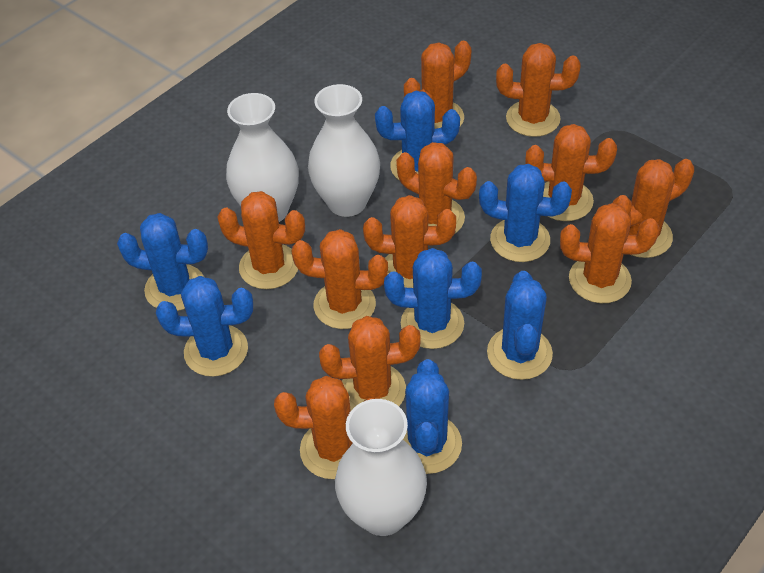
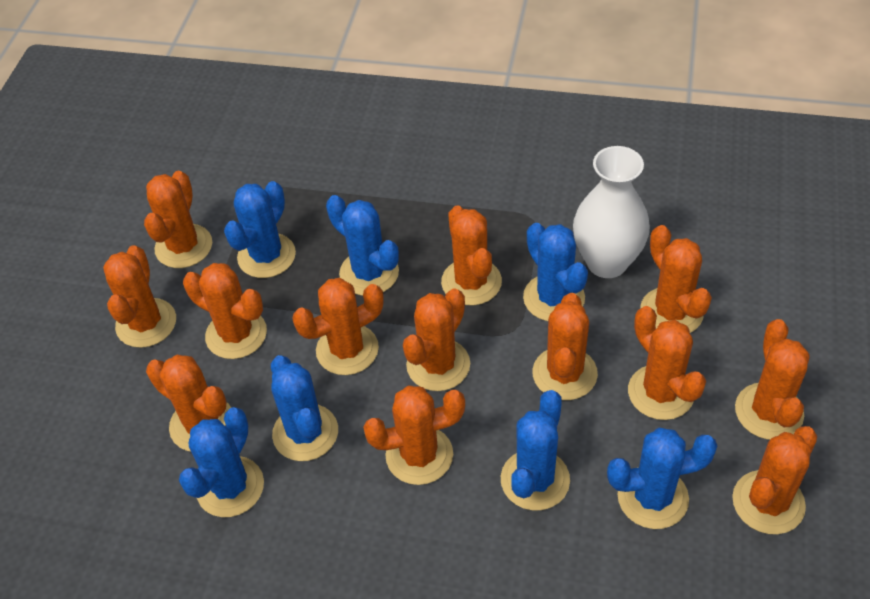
orange cactus: 11 -> 13
white vase: 3 -> 1

